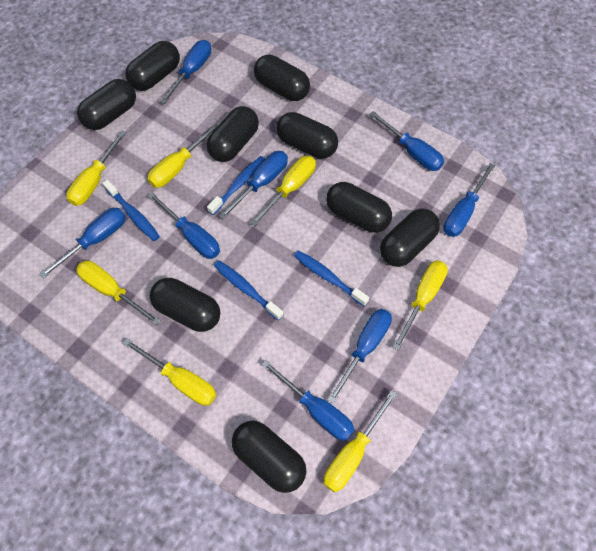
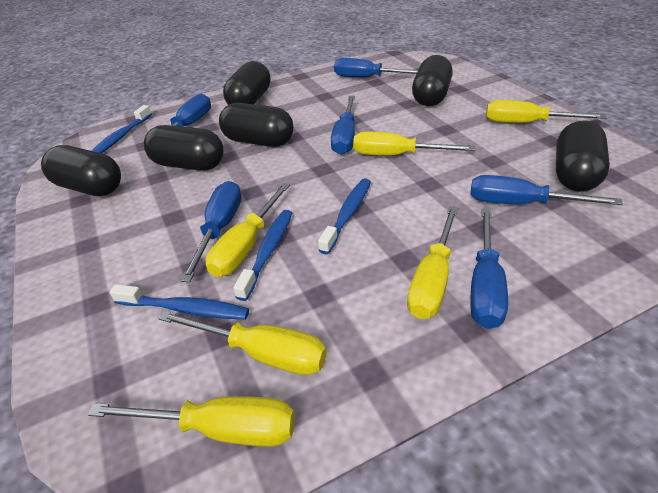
black capsule: 9 -> 6
blue screwdriver: 8 -> 6
yellow screwdriver: 7 -> 6

